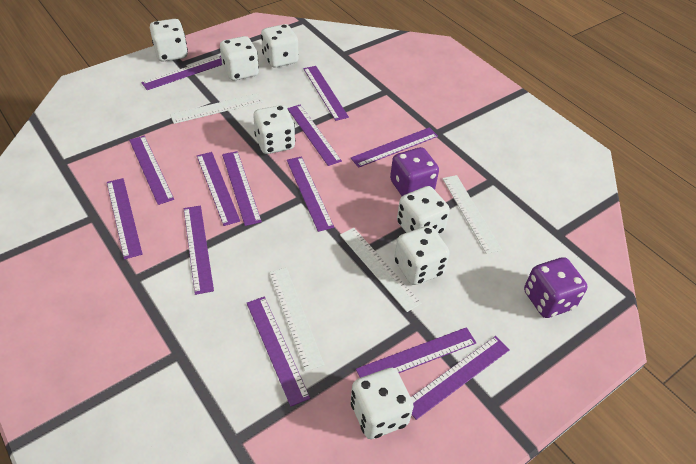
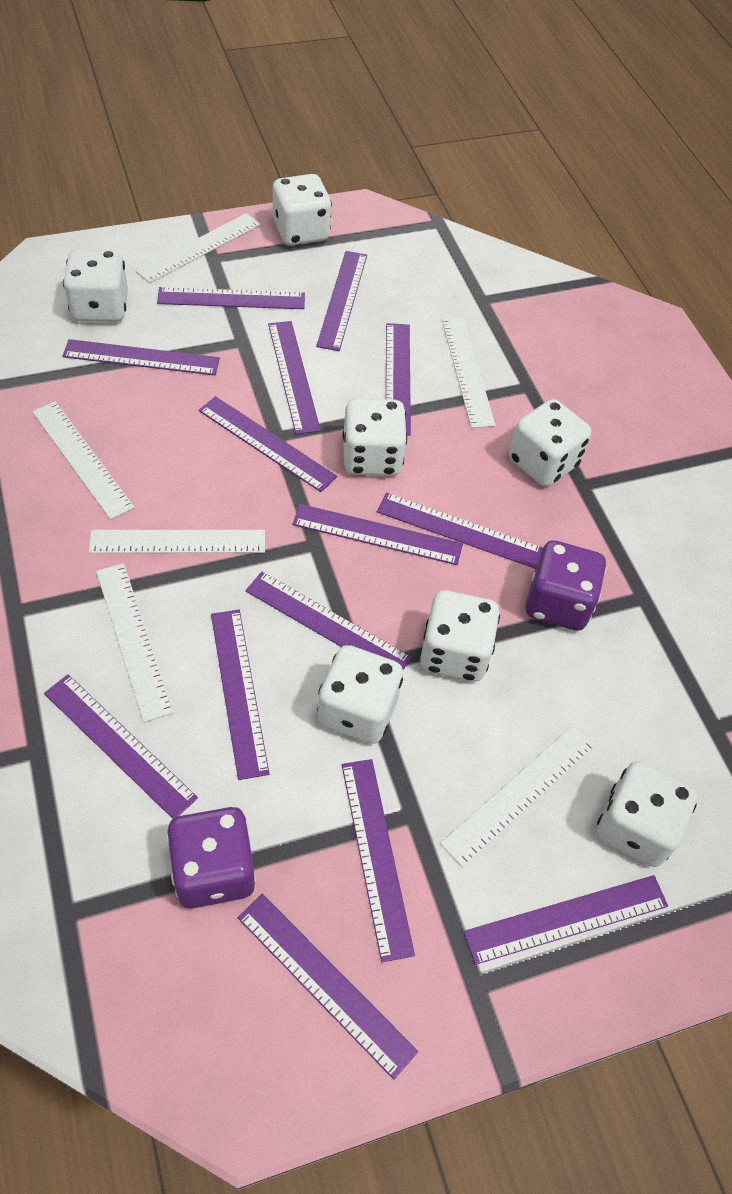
purple ruler: 13 -> 14
white ruler: 4 -> 6

